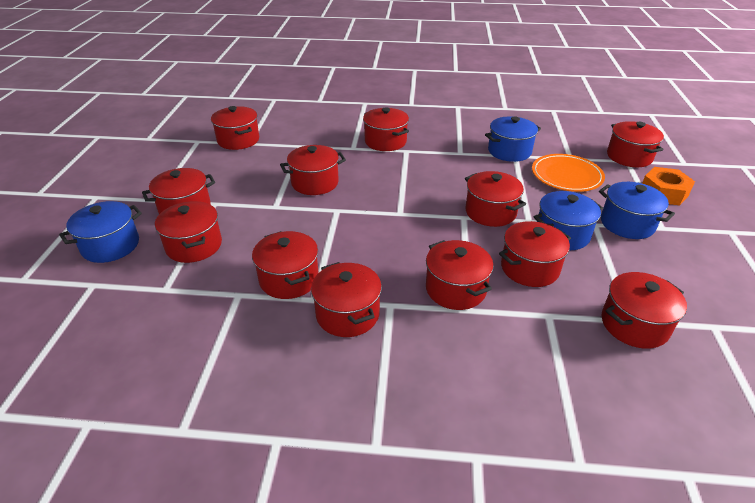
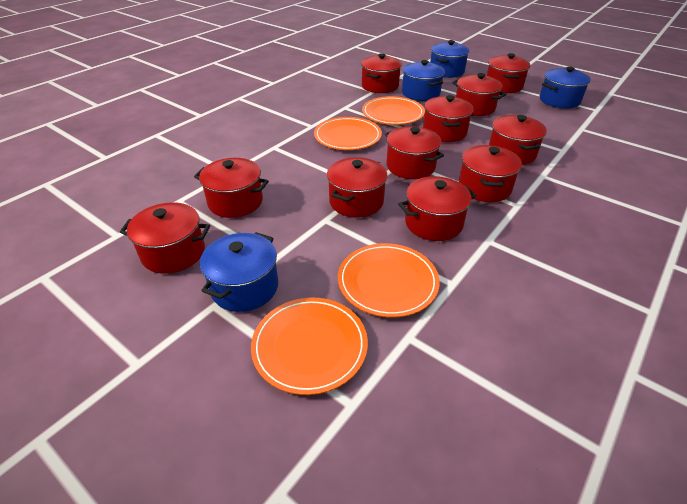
orange nut: 1 -> 0
orange plate: 1 -> 4
red pot: 12 -> 11

